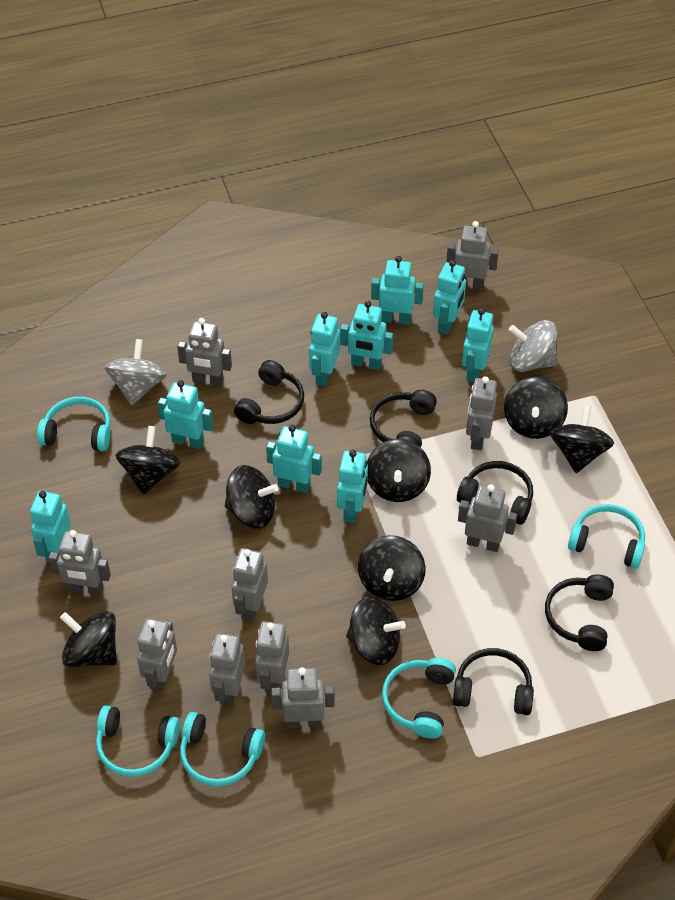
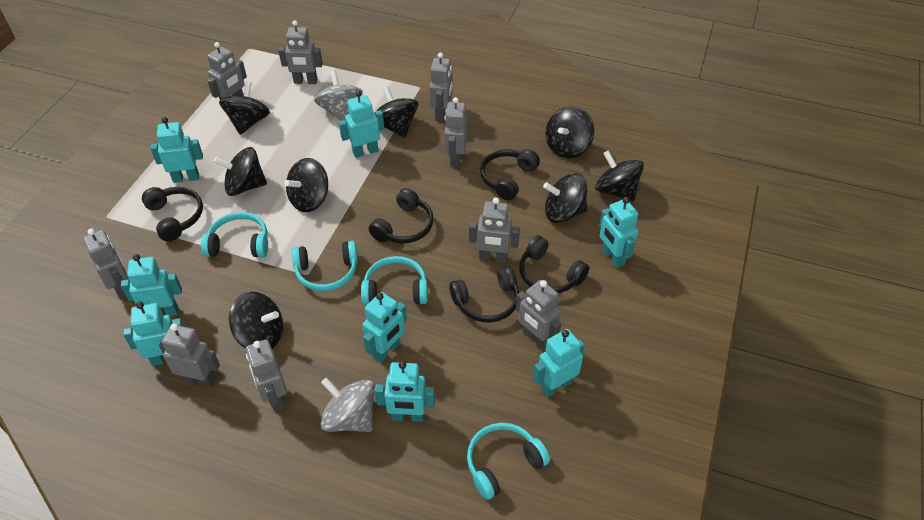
grey robot: 10 -> 9
turquoise headphones: 5 -> 4
turquoise robot: 9 -> 8

